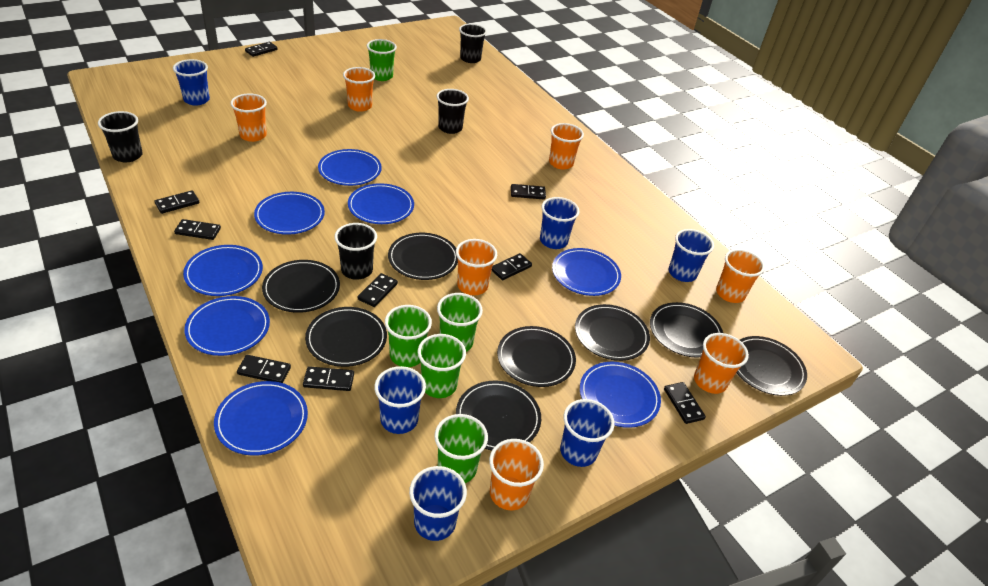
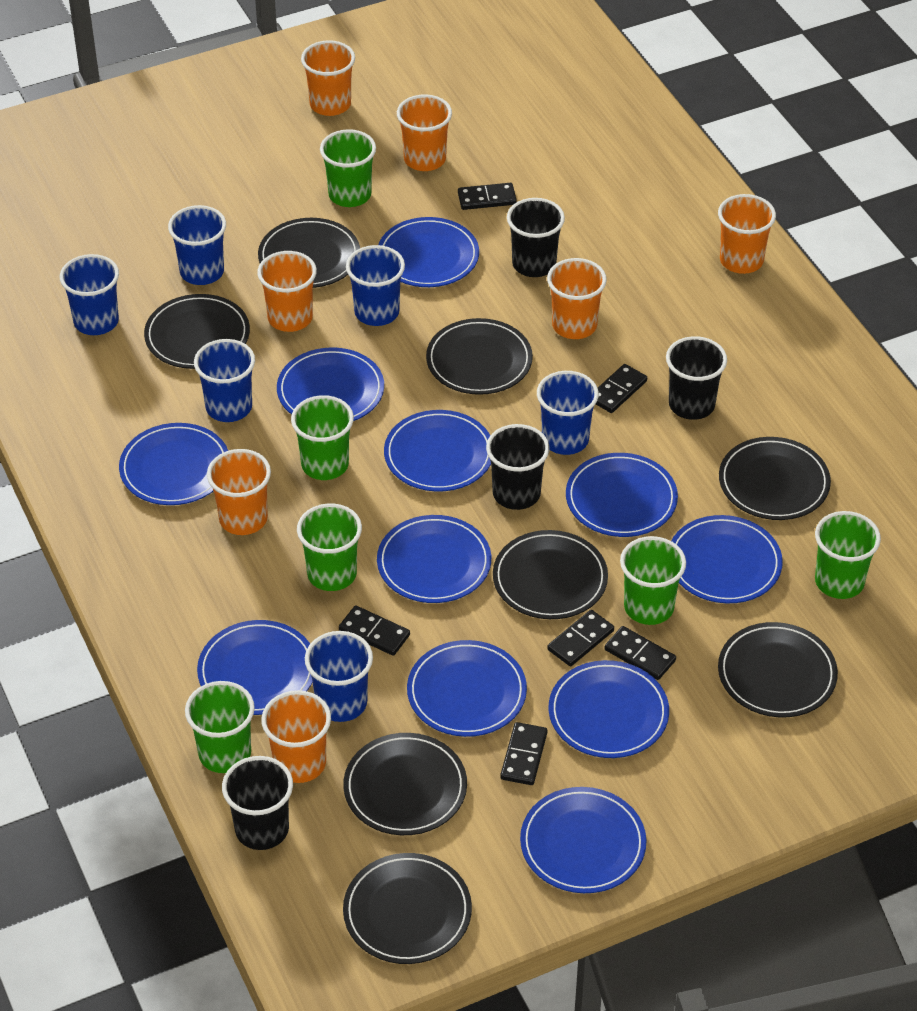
black domino: 9 -> 6
blue plate: 8 -> 11
green cup: 5 -> 6

